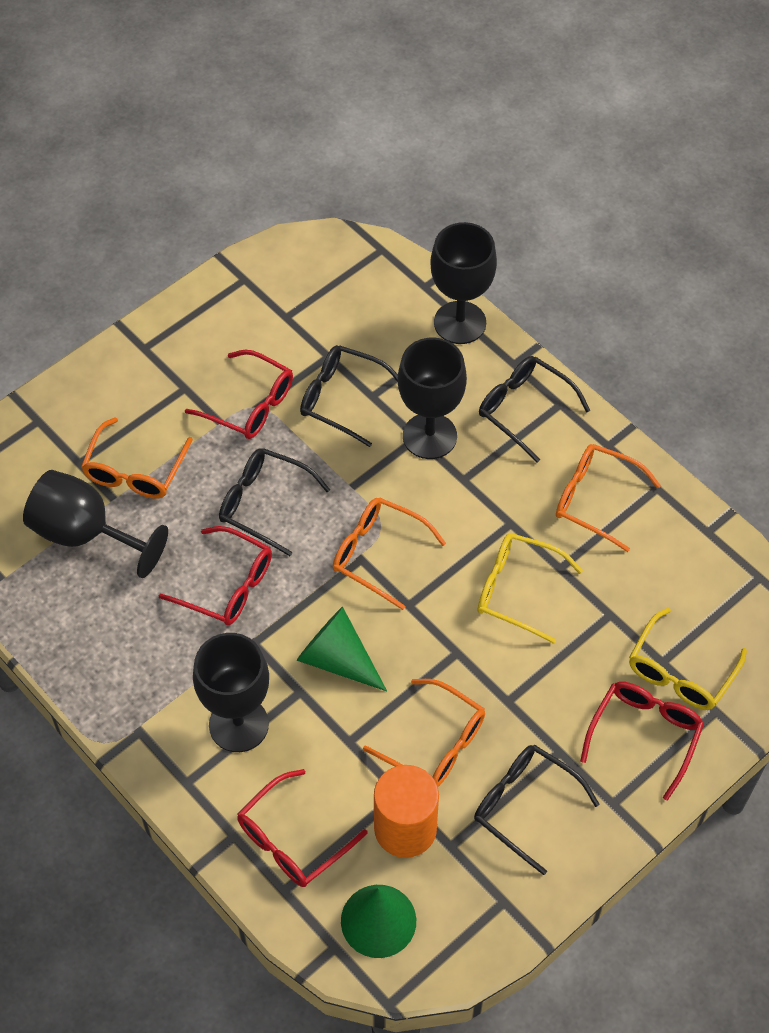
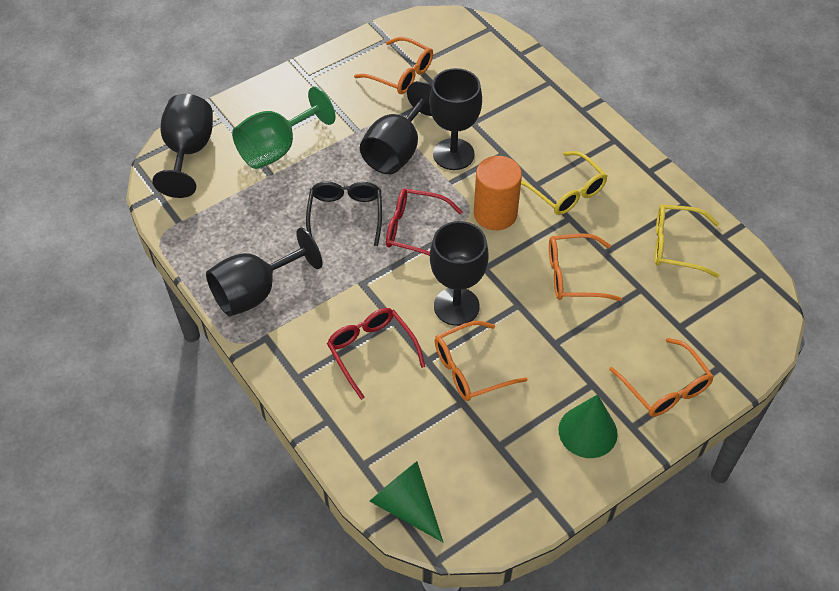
black glasses: 4 -> 1
black goblet: 4 -> 5
green goblet: 0 -> 1
red glasses: 4 -> 2

